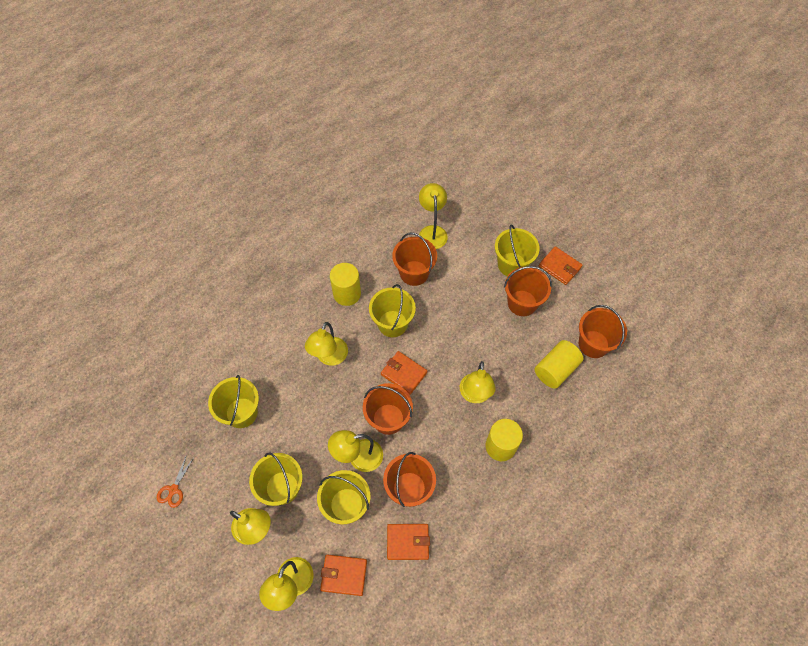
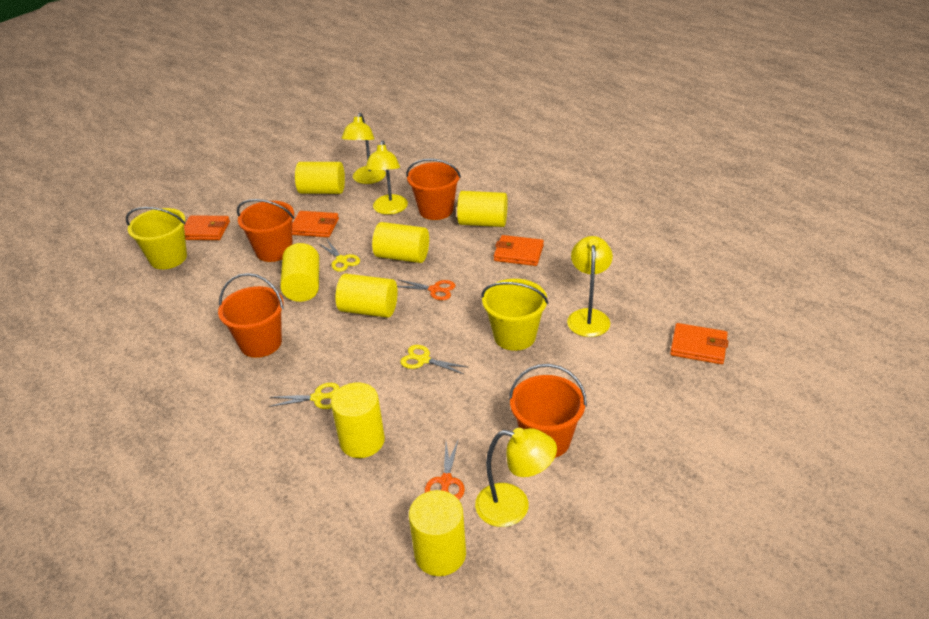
orange bucket: 5 -> 4
orange scissors: 1 -> 2
yellow bucket: 5 -> 2
yellow cylinder: 3 -> 7
yellow lamp: 6 -> 4
yellow scissors: 0 -> 3

